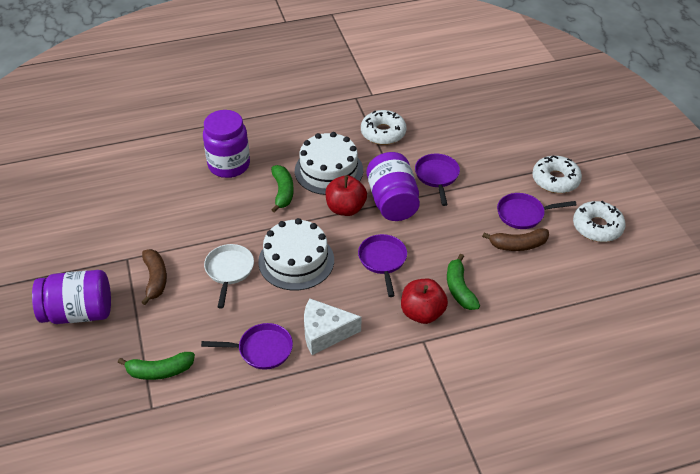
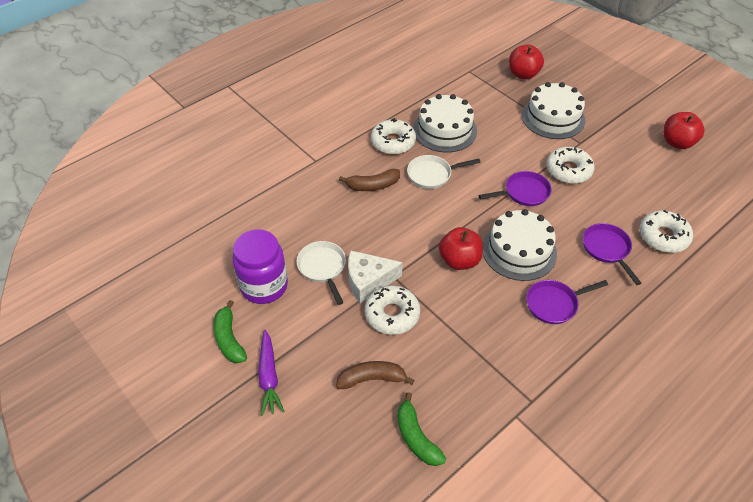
green banana: 3 -> 2
purple carrot: 0 -> 1
purple jar: 3 -> 1
purple pan: 4 -> 3
red apple: 2 -> 3
white cake: 2 -> 3
white donut: 3 -> 4
white pan: 1 -> 2

